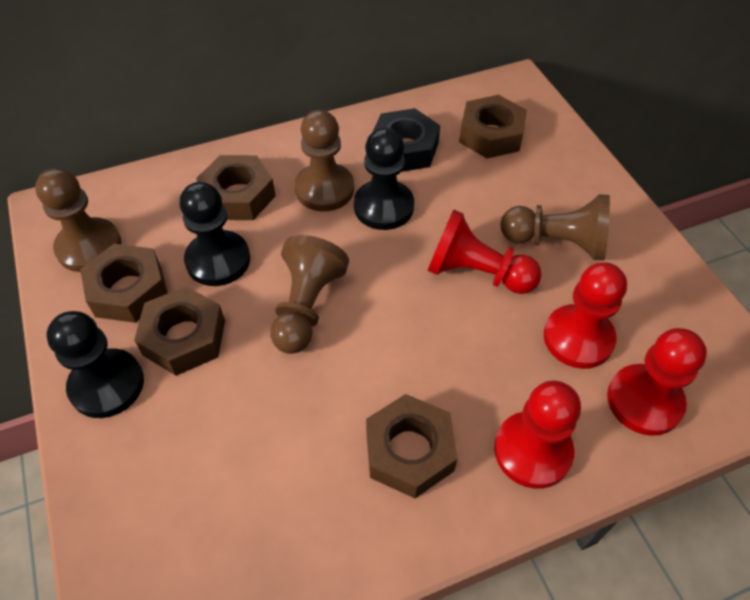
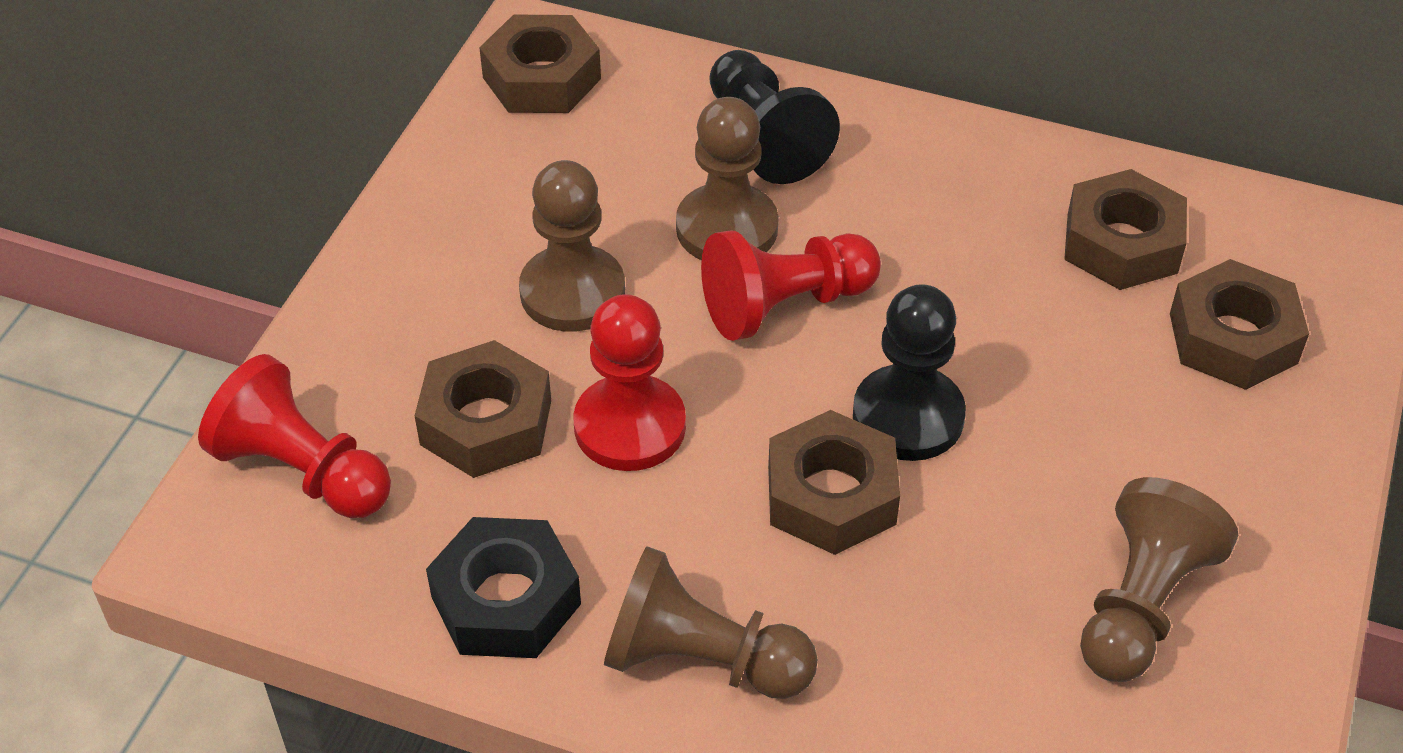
black pawn: 3 -> 2
red pawn: 4 -> 3

